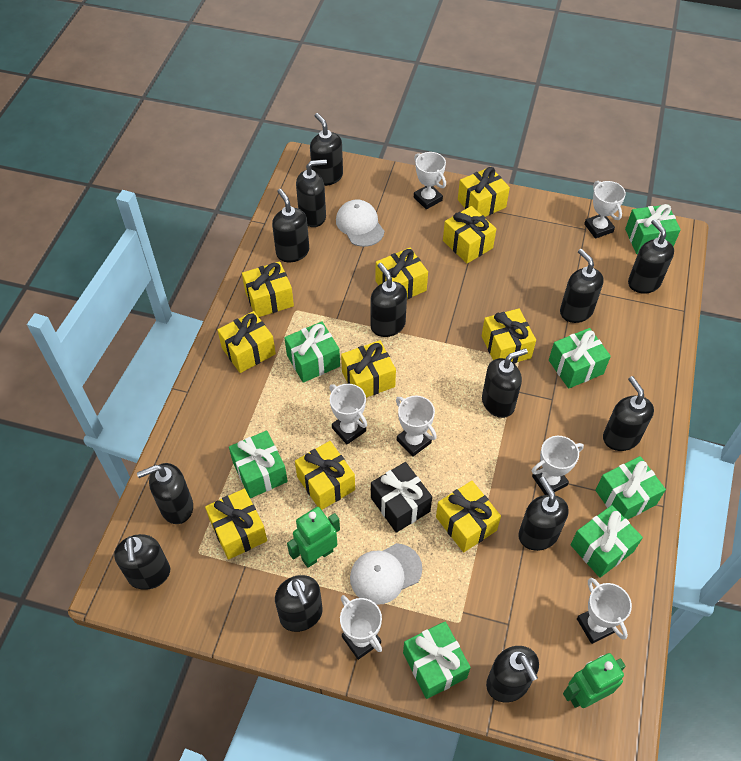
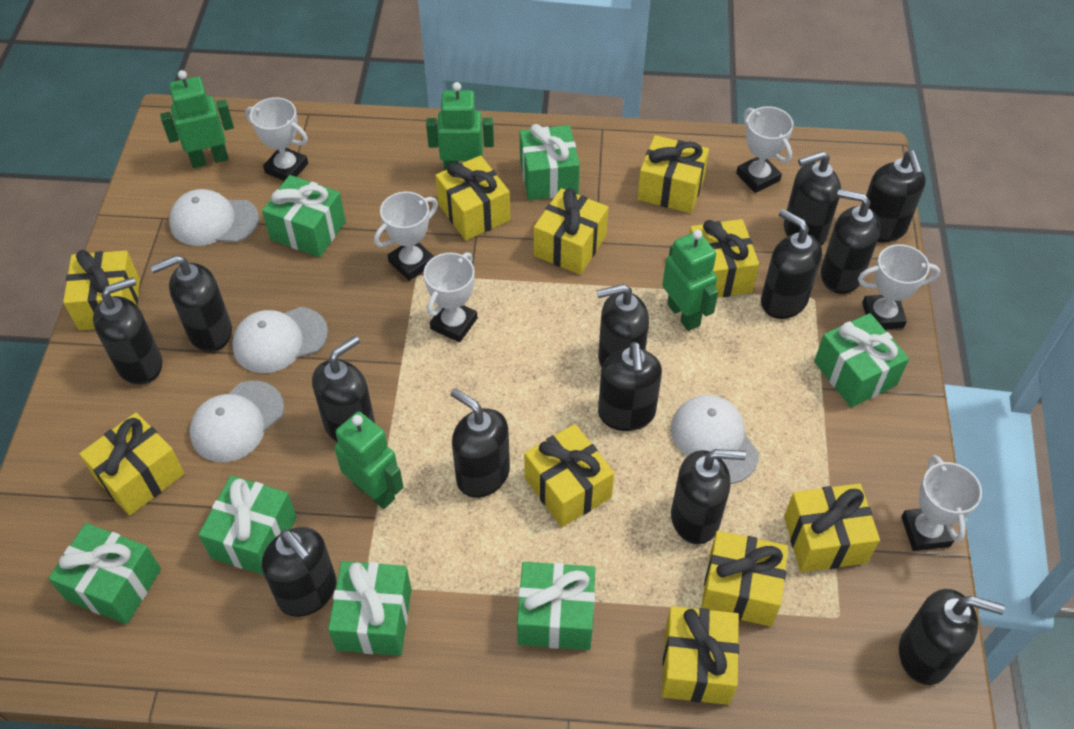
black gift: 1 -> 0
green robot: 2 -> 4
white cap: 2 -> 4
white trophy: 7 -> 6

